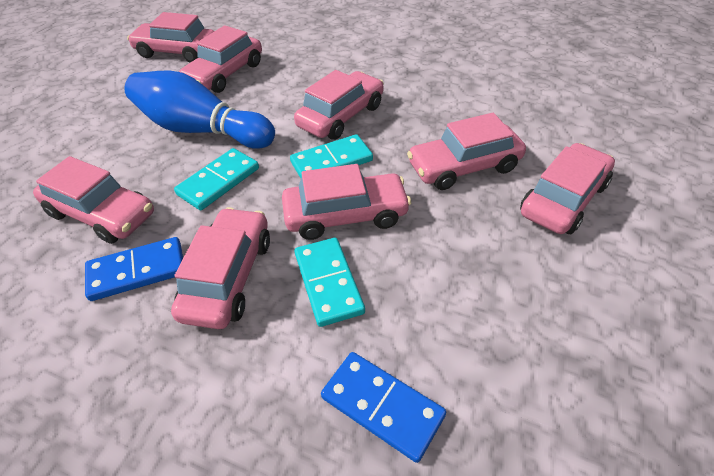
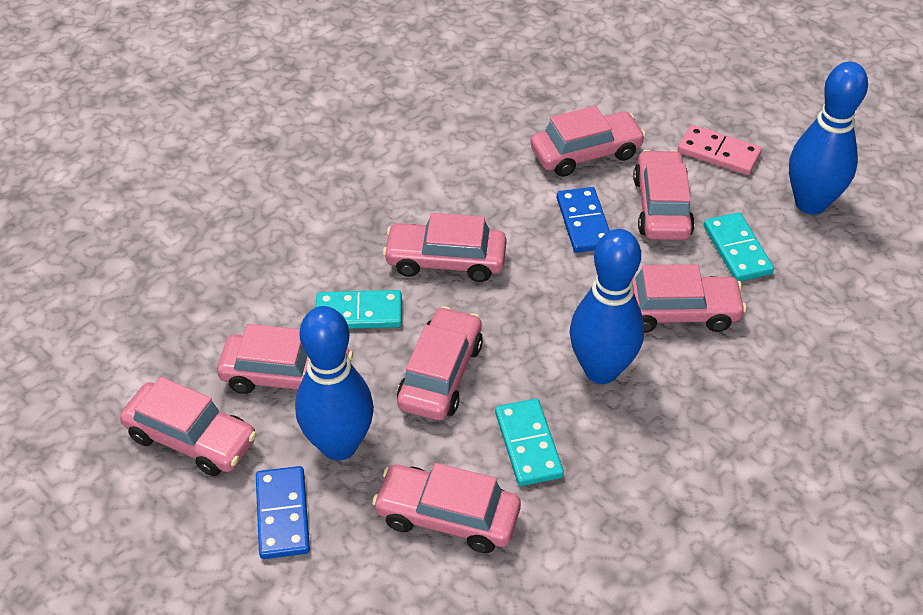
blue bowling pin: 1 -> 3
pink domino: 0 -> 1

